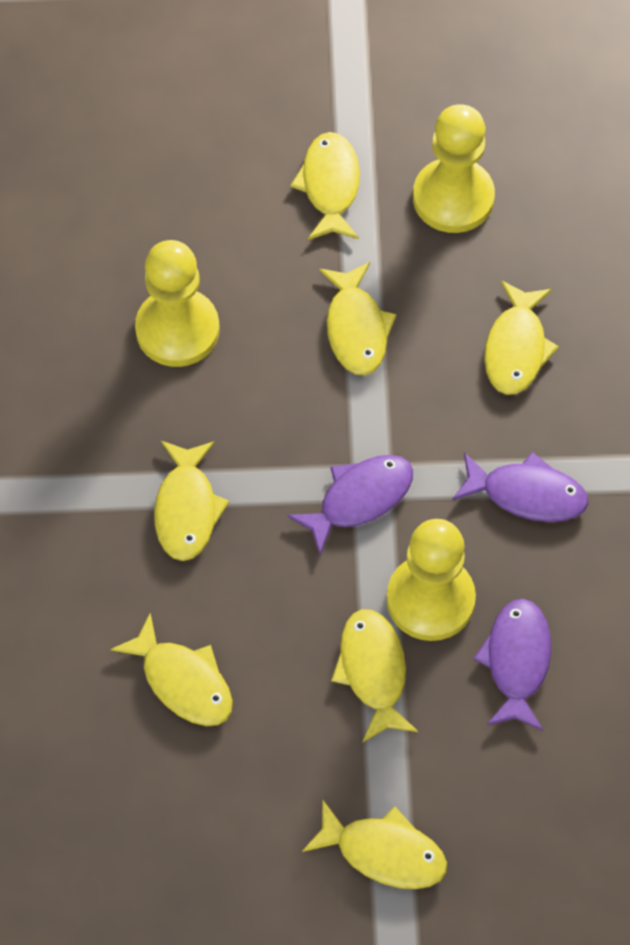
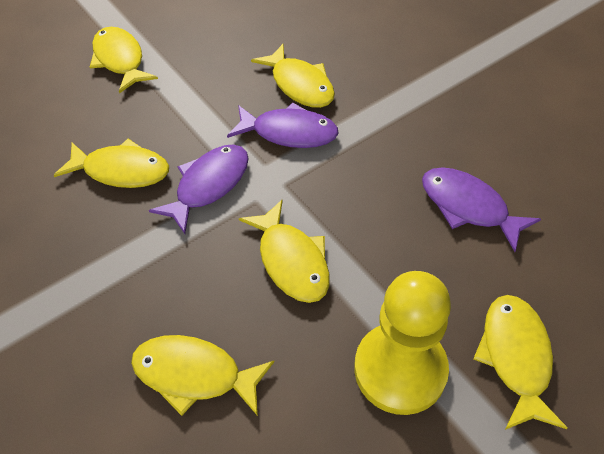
yellow fish: 7 -> 6
yellow pawn: 3 -> 1

